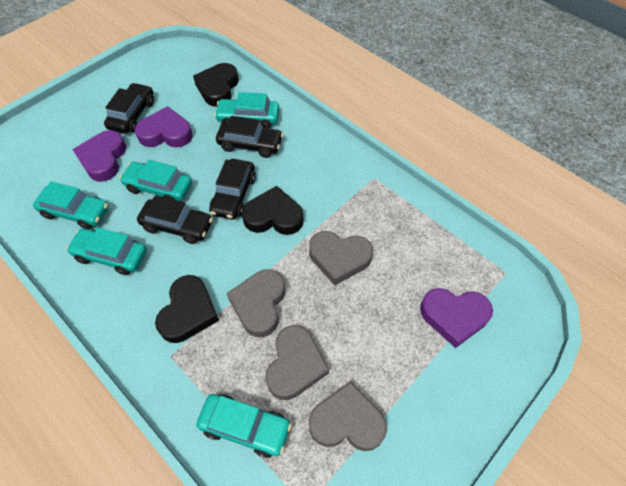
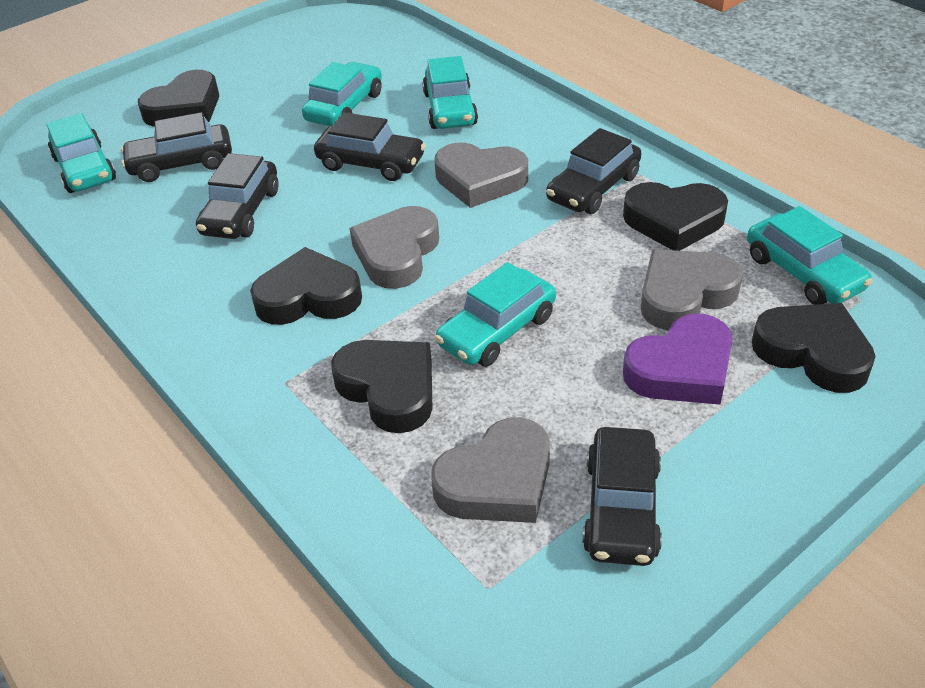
black car: 4 -> 5
black heart: 3 -> 5
purple heart: 3 -> 1

